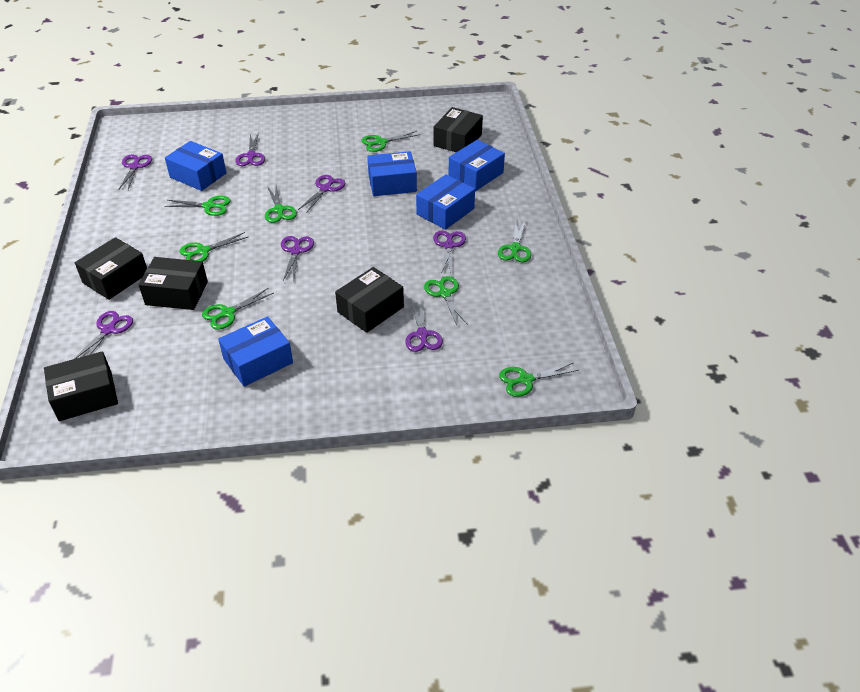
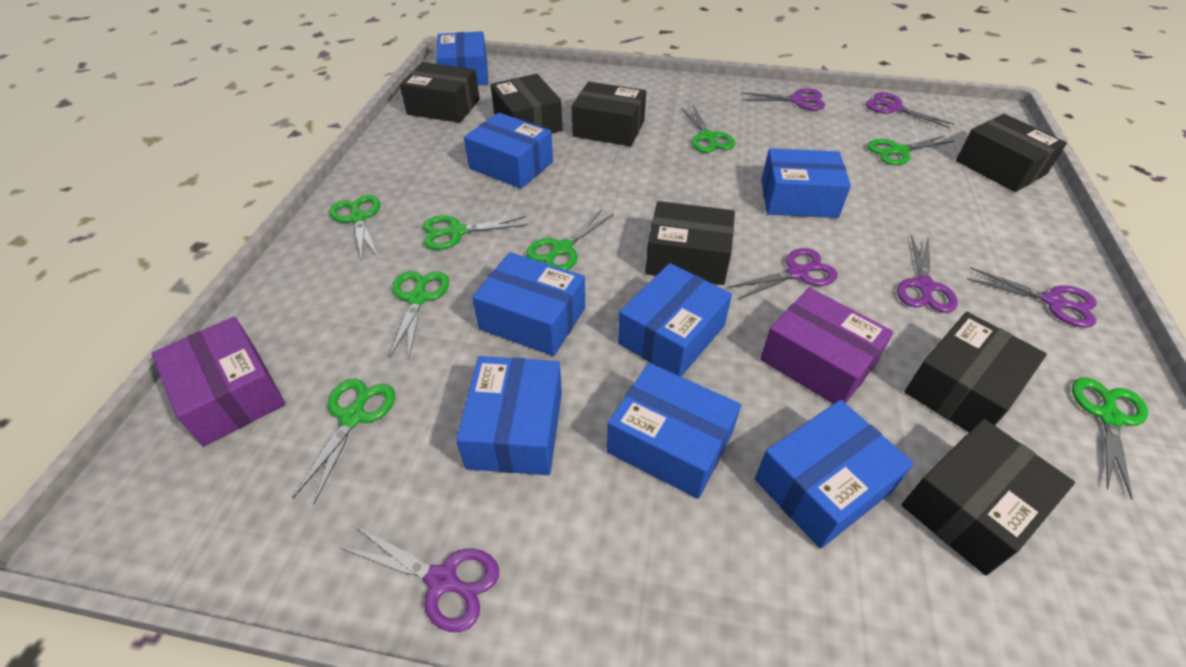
black box: 5 -> 7
blue box: 5 -> 8
purple box: 0 -> 2
purple scissors: 7 -> 6

